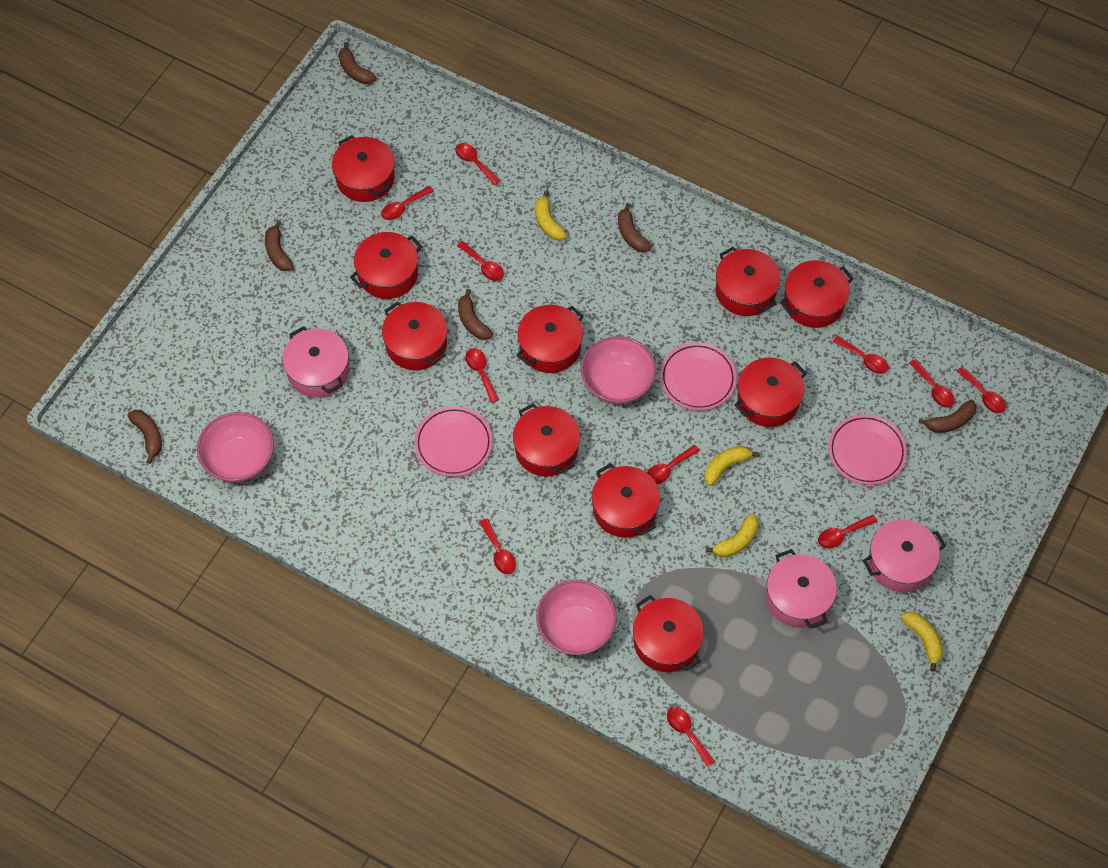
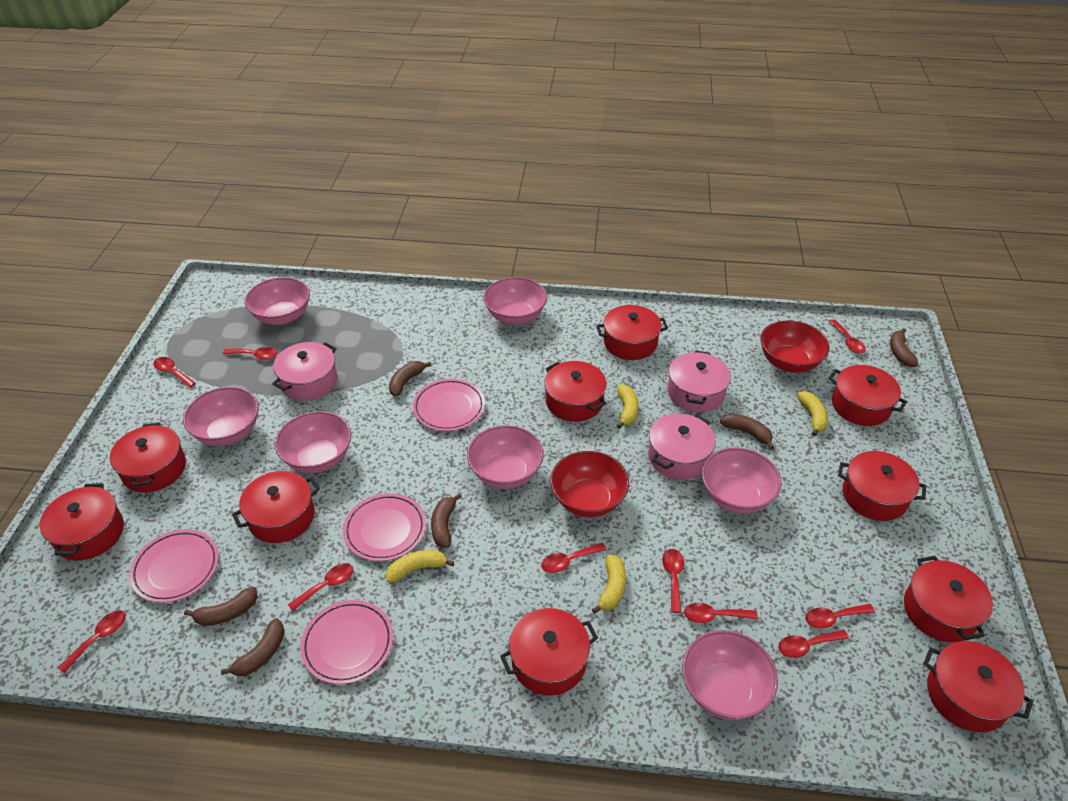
pink bowl: 3 -> 7
pink plate: 3 -> 4
red bowl: 0 -> 2
red spoon: 11 -> 10

